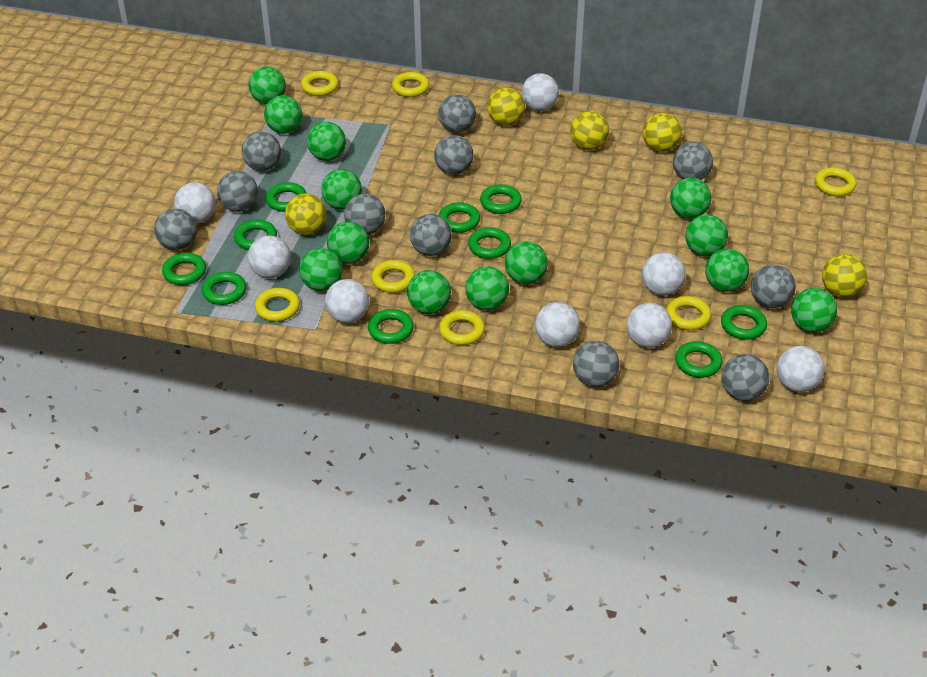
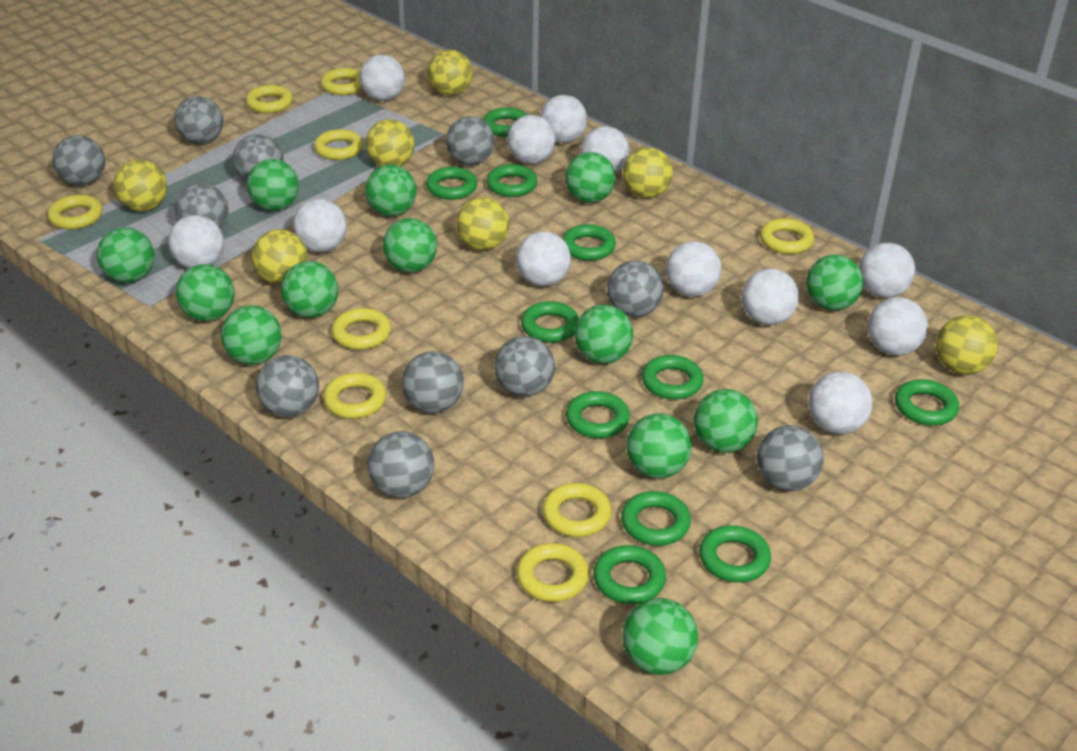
green ring: 10 -> 11
white ball: 8 -> 12
yellow ball: 5 -> 7
yellow ring: 7 -> 9

